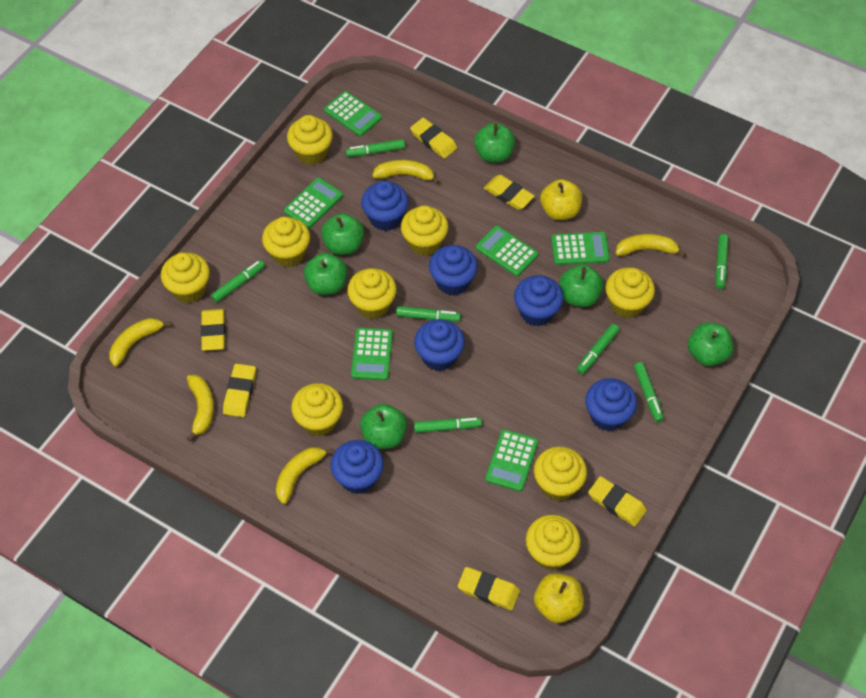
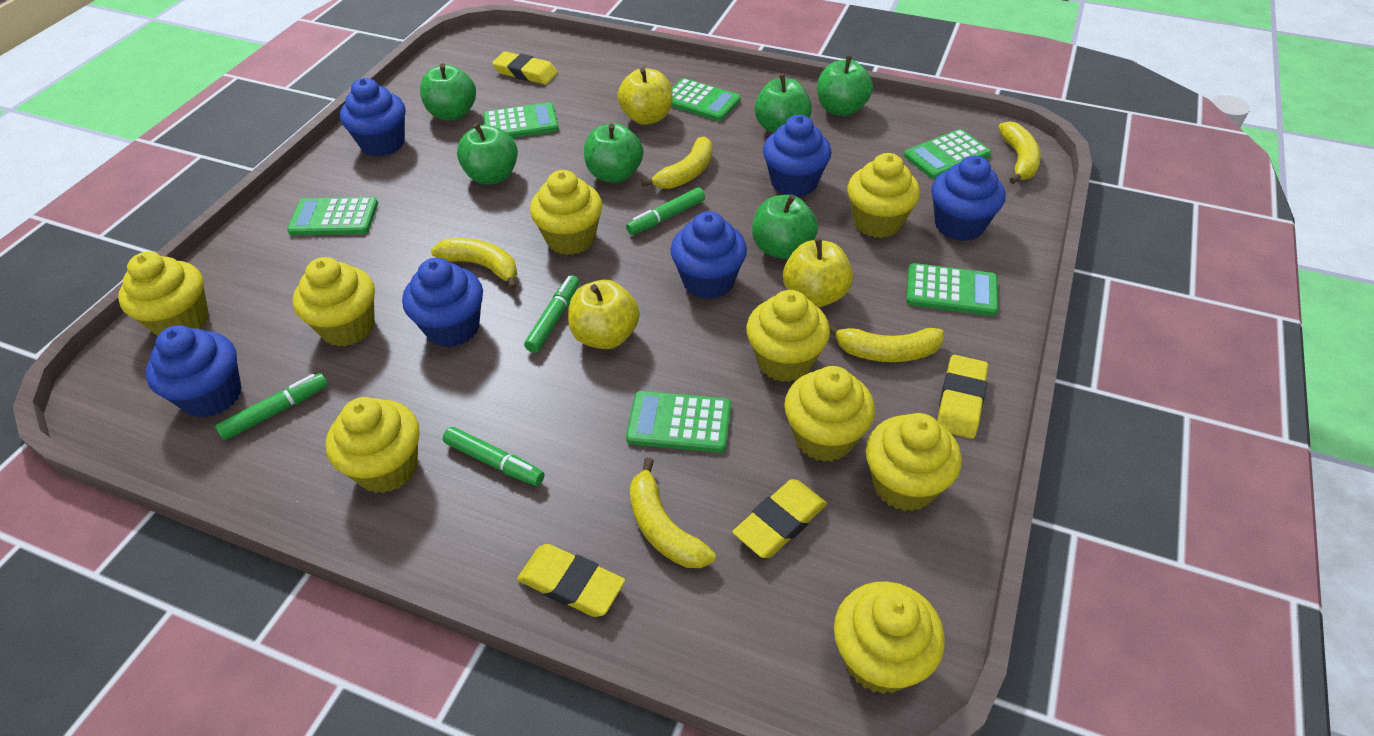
green marker: 7 -> 4
yellow apple: 2 -> 3
yellow eraser: 6 -> 4

